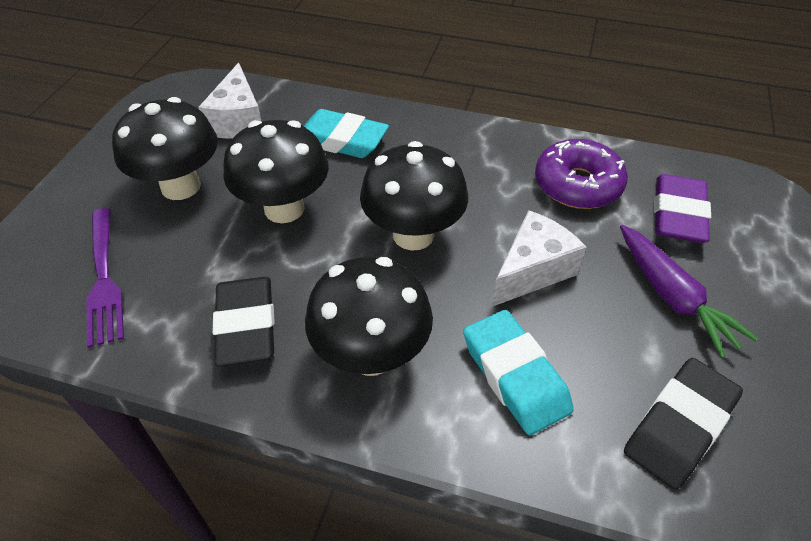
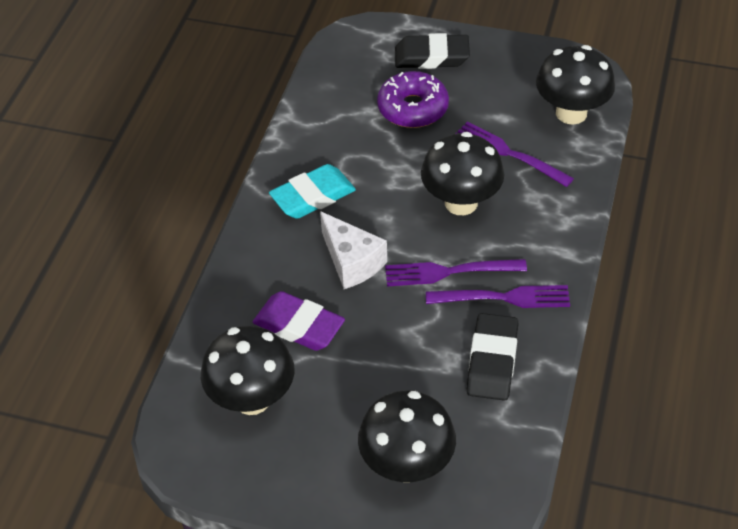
purple carrot: 1 -> 0
purple fork: 1 -> 3
turquoise eraser: 2 -> 1
white cheese: 2 -> 1

